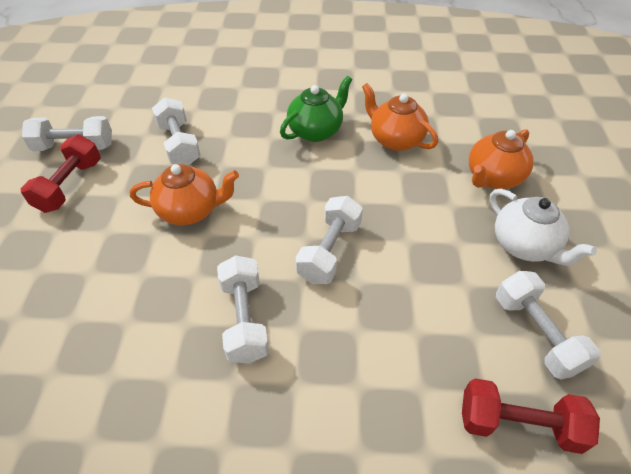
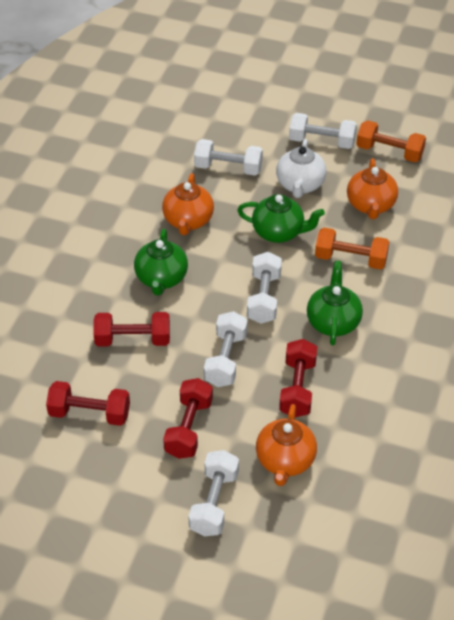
green teapot: 1 -> 3
orange dumbbell: 0 -> 2
red dumbbell: 2 -> 4

